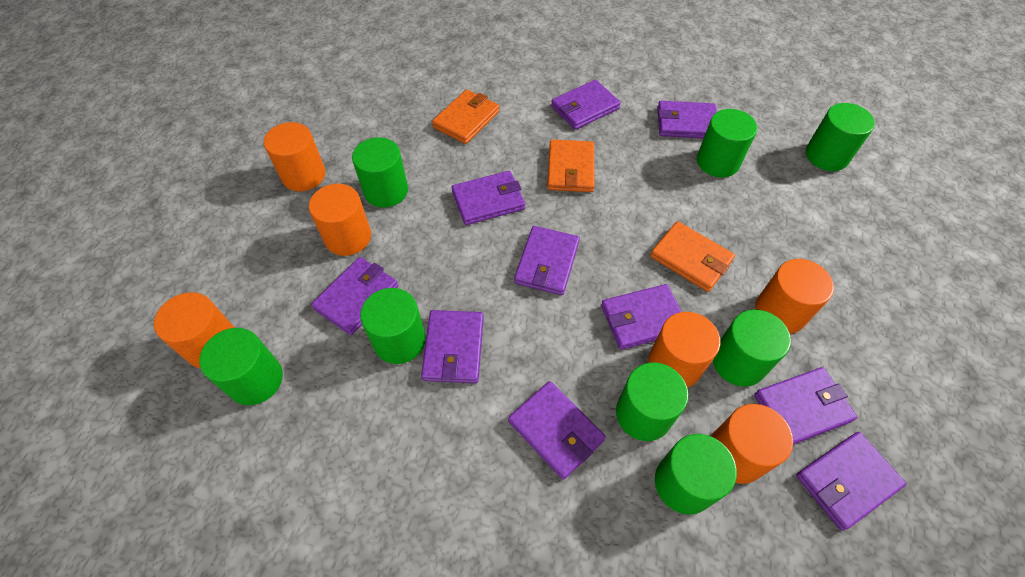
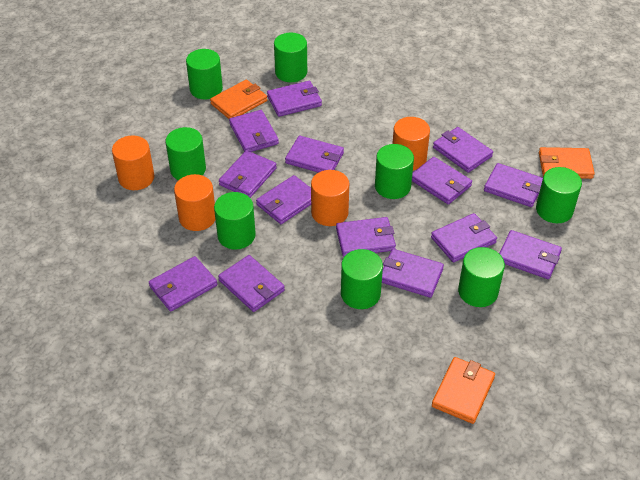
orange cylinder: 6 -> 4
purple wallet: 10 -> 14

